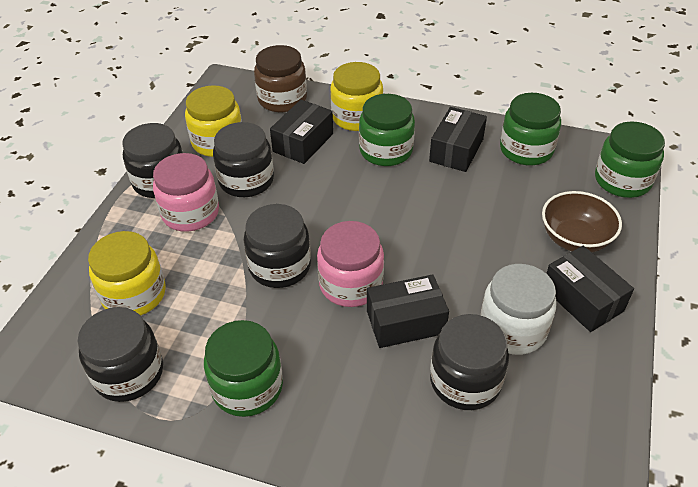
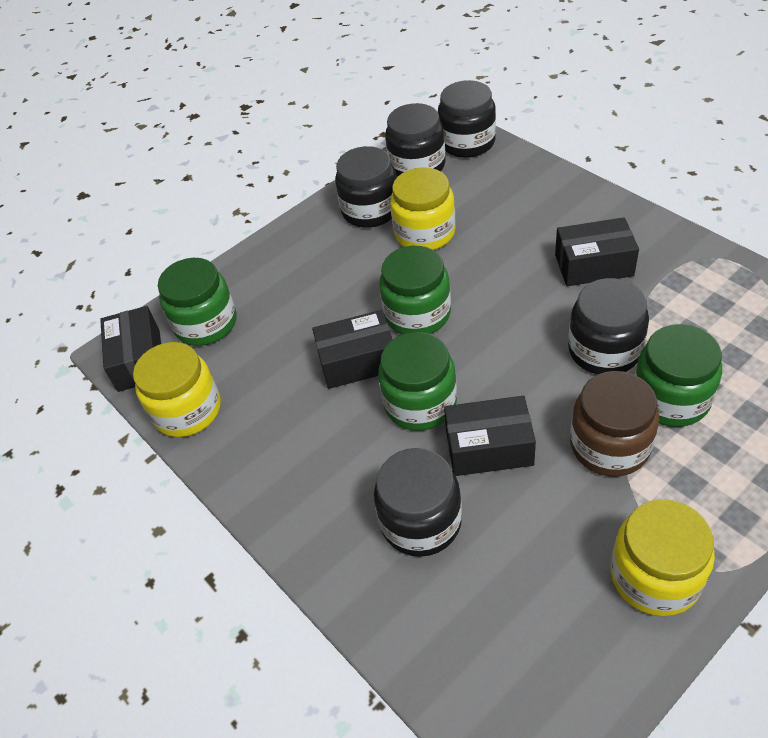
brown bowl: 1 -> 0
pink jar: 2 -> 0
white jar: 1 -> 0

